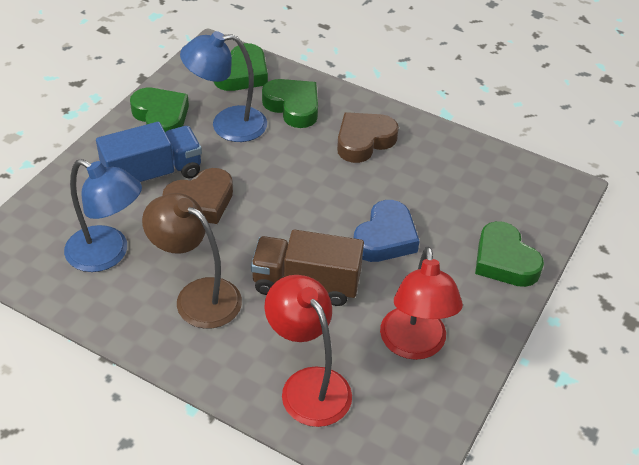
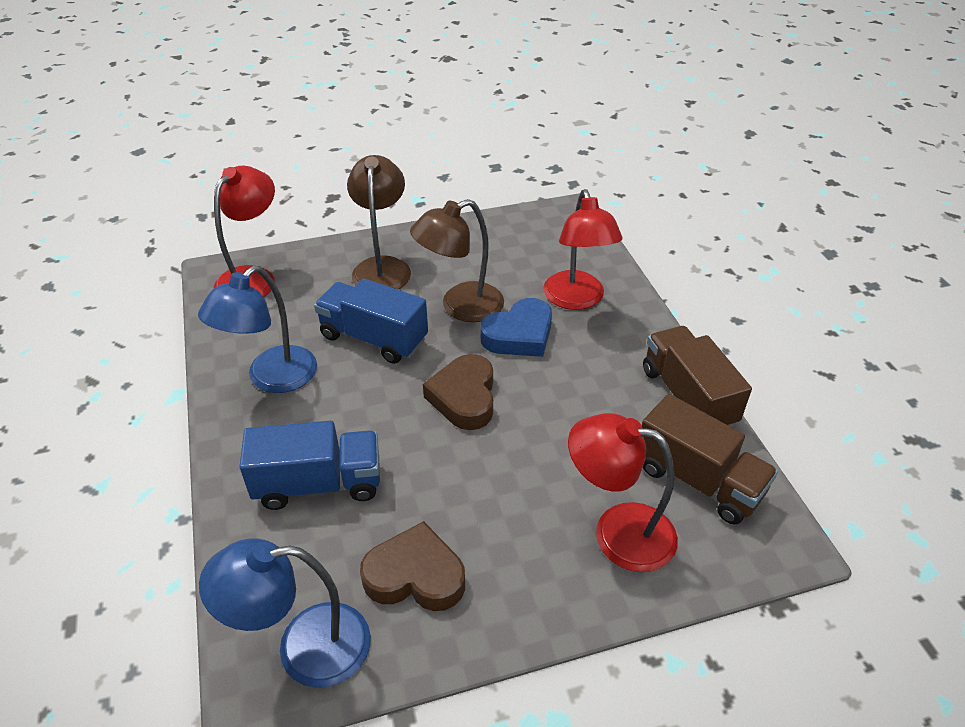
blue truck: 1 -> 2
brown lamp: 1 -> 2
brown truck: 1 -> 2
green heart: 4 -> 0
red lamp: 2 -> 3

